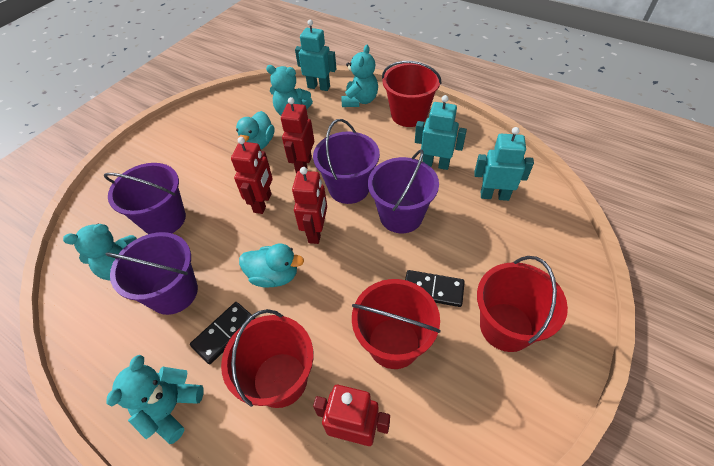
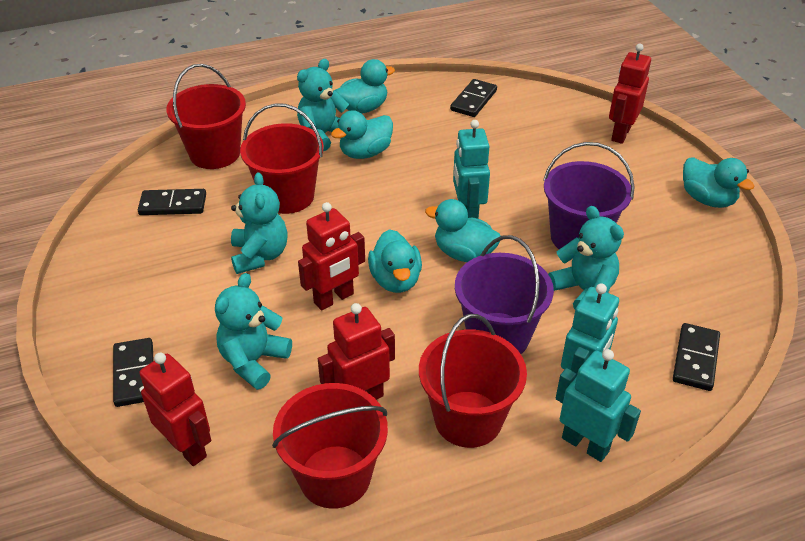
black domino: 2 -> 4
purple bucket: 4 -> 2
turquoise duck: 2 -> 5

